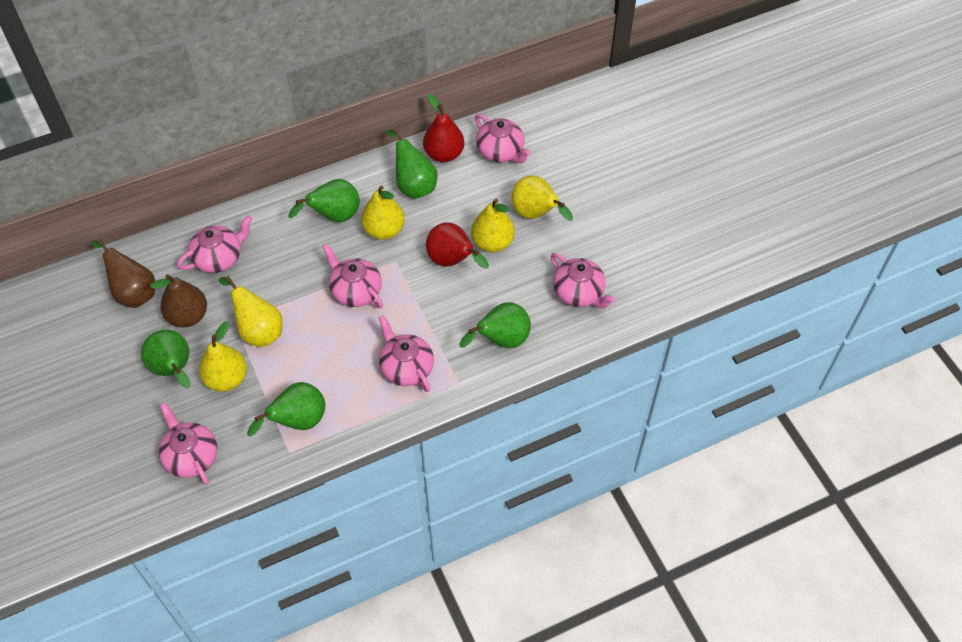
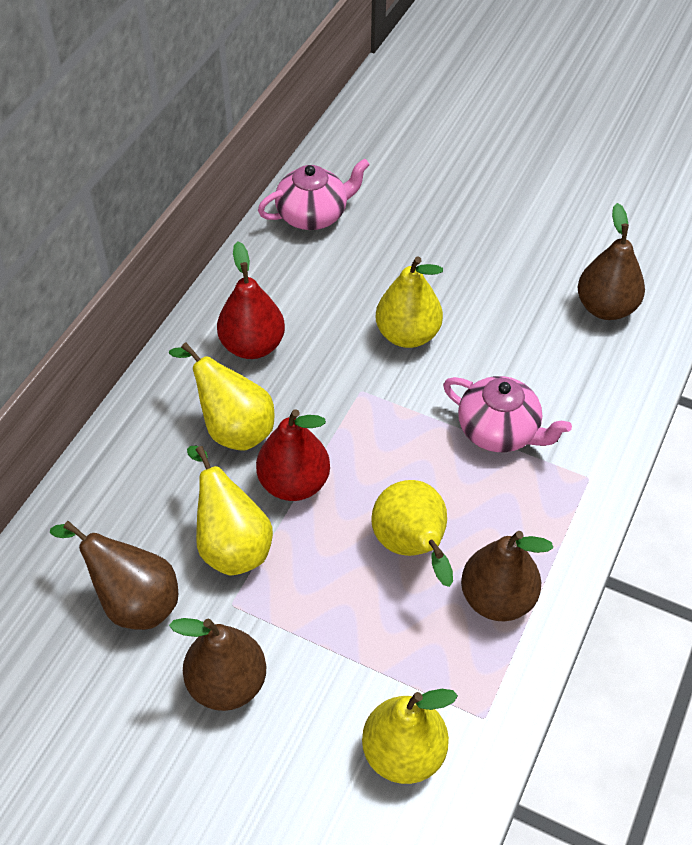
brown pear: 2 -> 4
green pear: 5 -> 0
pink teapot: 6 -> 2

